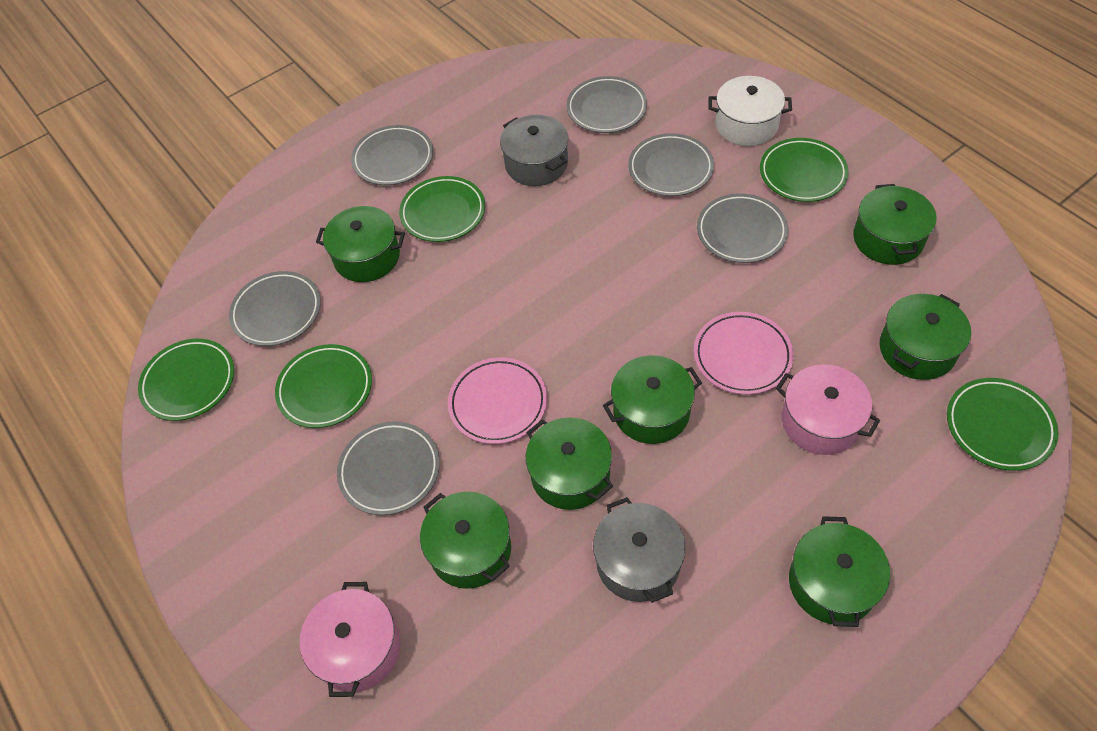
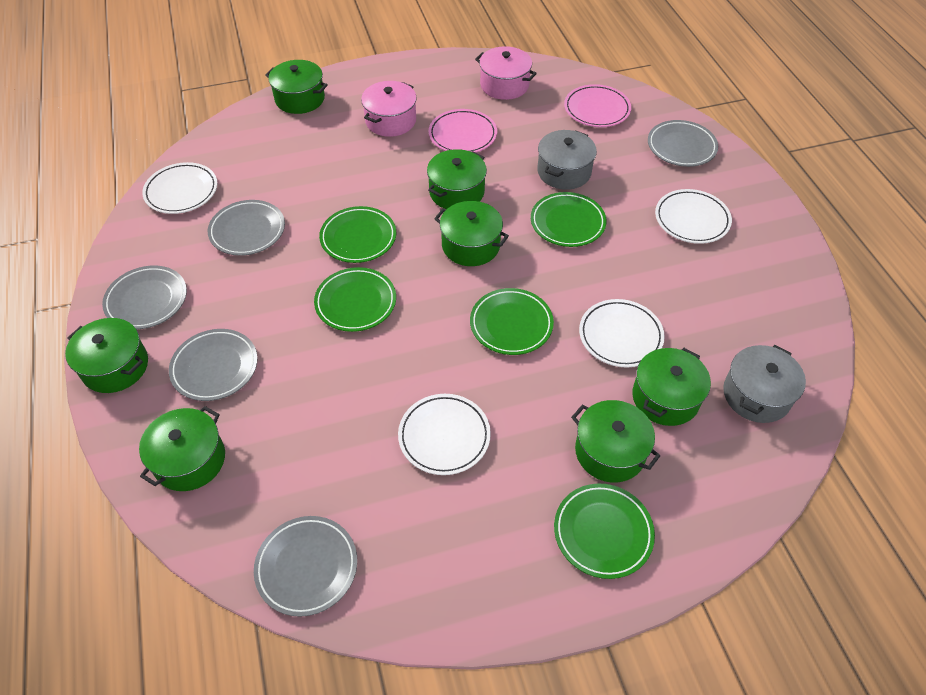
grey plate: 6 -> 5
white plate: 0 -> 4
white pot: 1 -> 0

